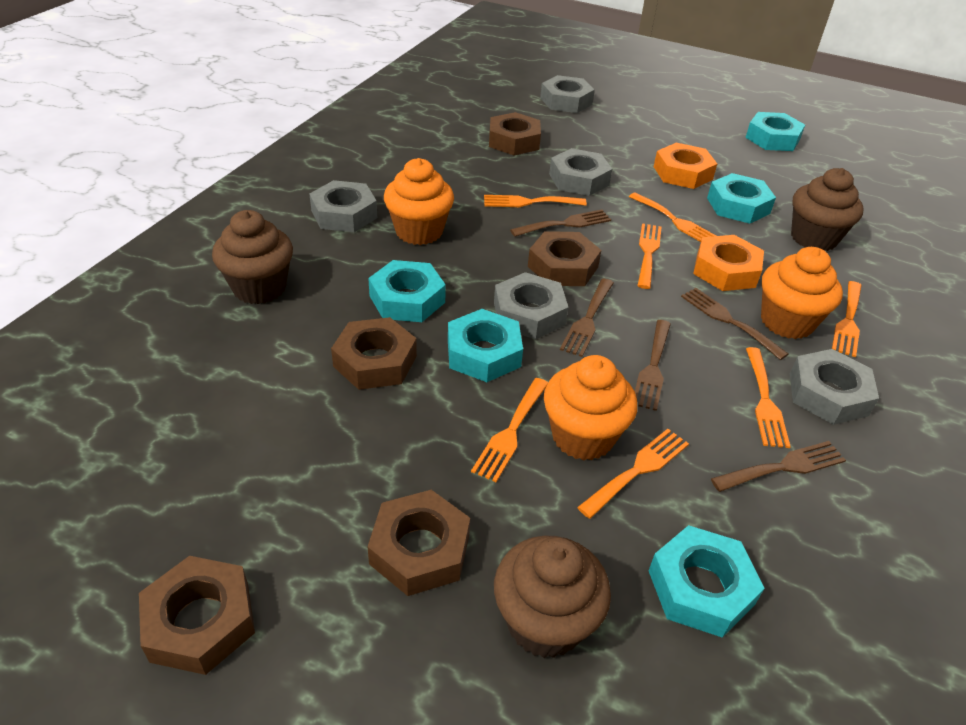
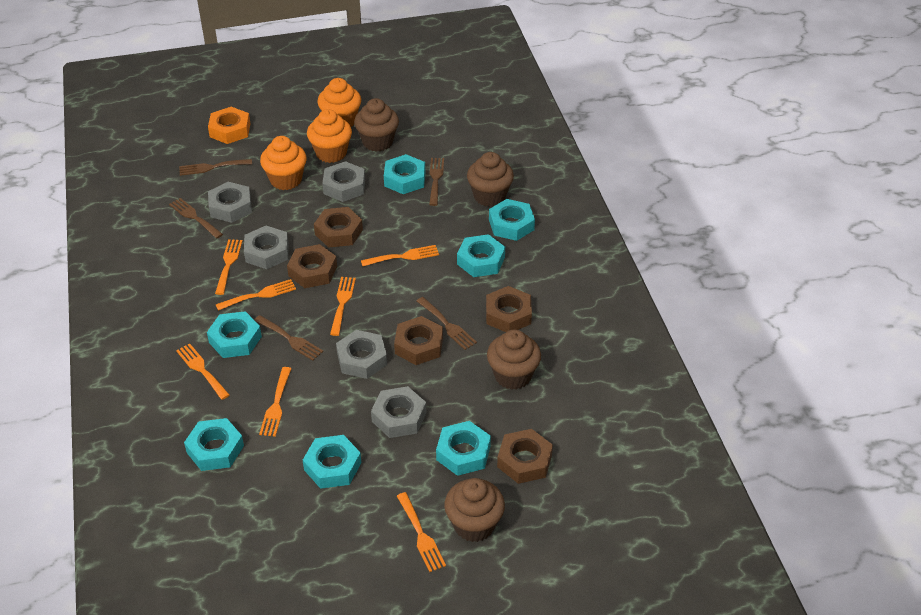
brown cupcake: 3 -> 4
orange nut: 2 -> 1
turquoise nut: 5 -> 7

